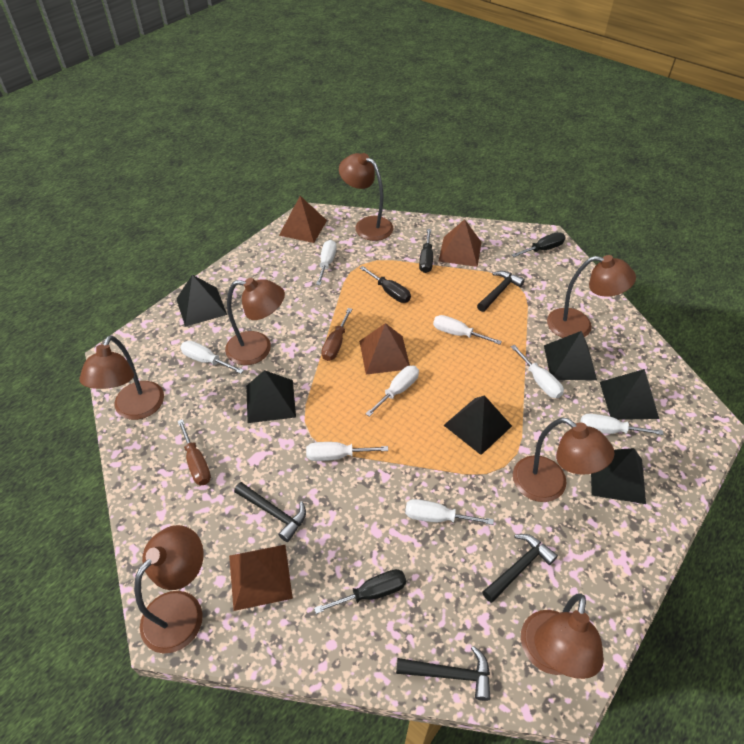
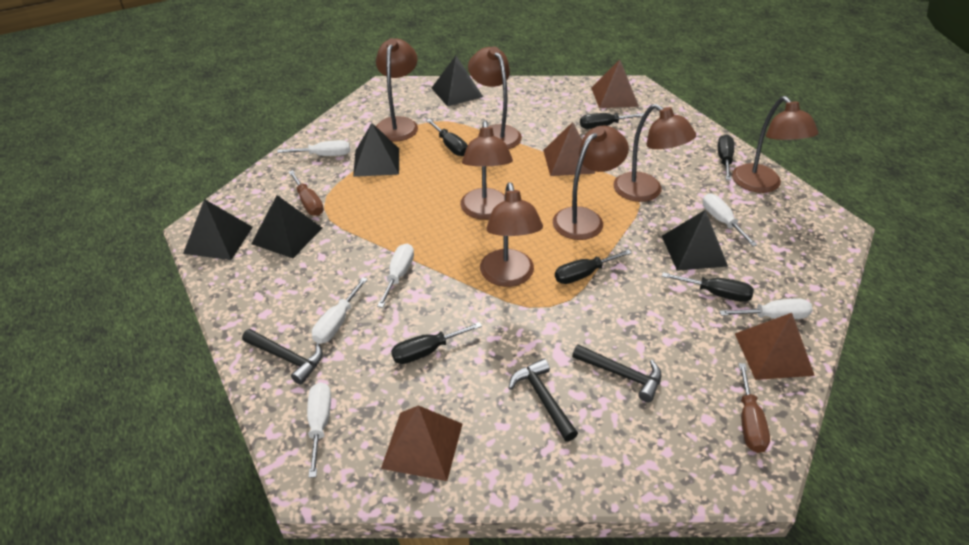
black hammer: 4 -> 3
black pyramid: 6 -> 5
black screwdriver: 4 -> 6
white screwdriver: 8 -> 6

